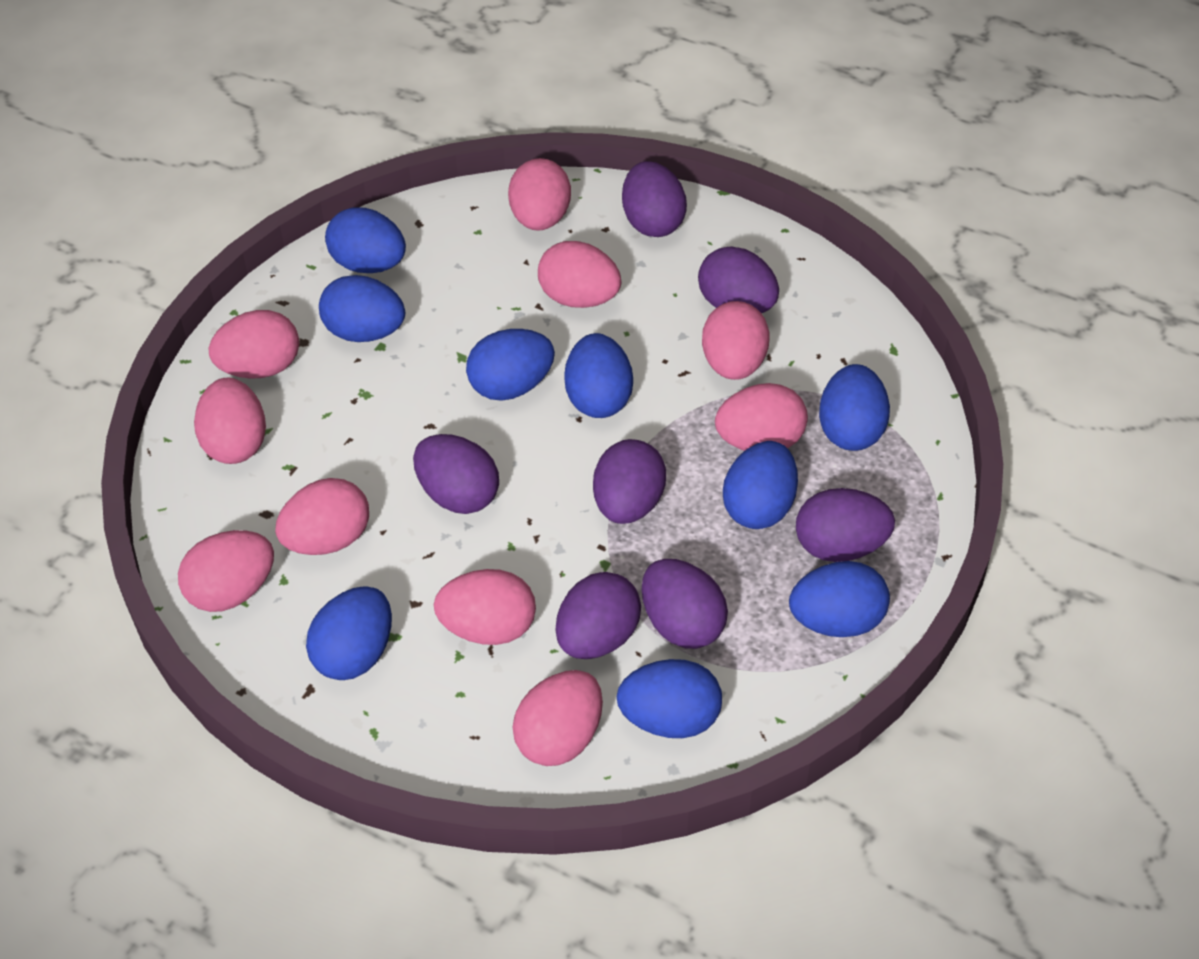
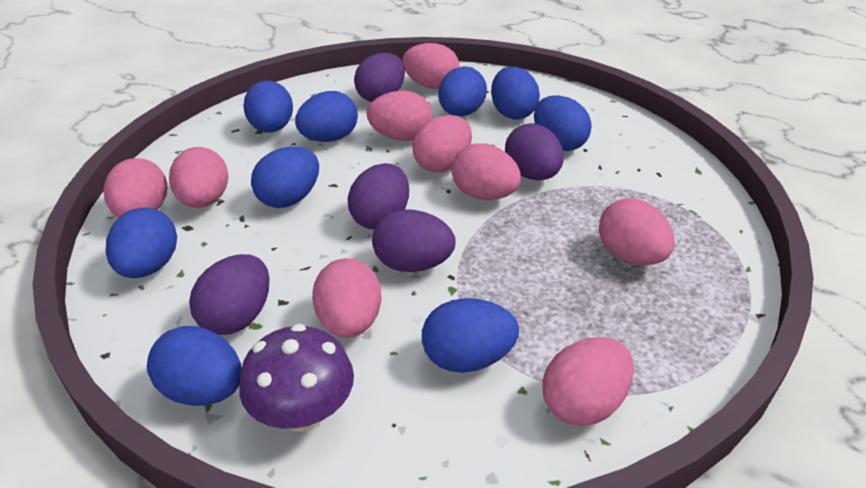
pink egg: 10 -> 9
purple egg: 7 -> 5
purple mushroom: 0 -> 1

